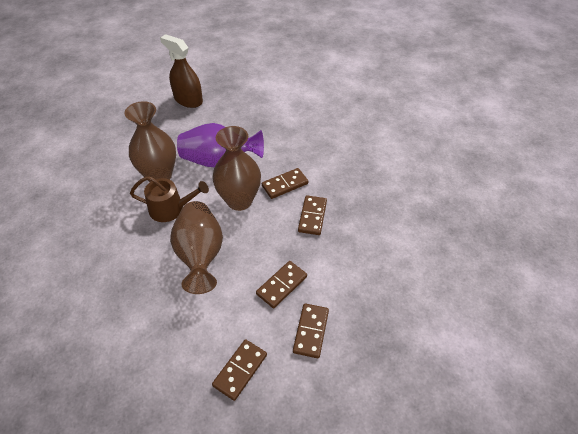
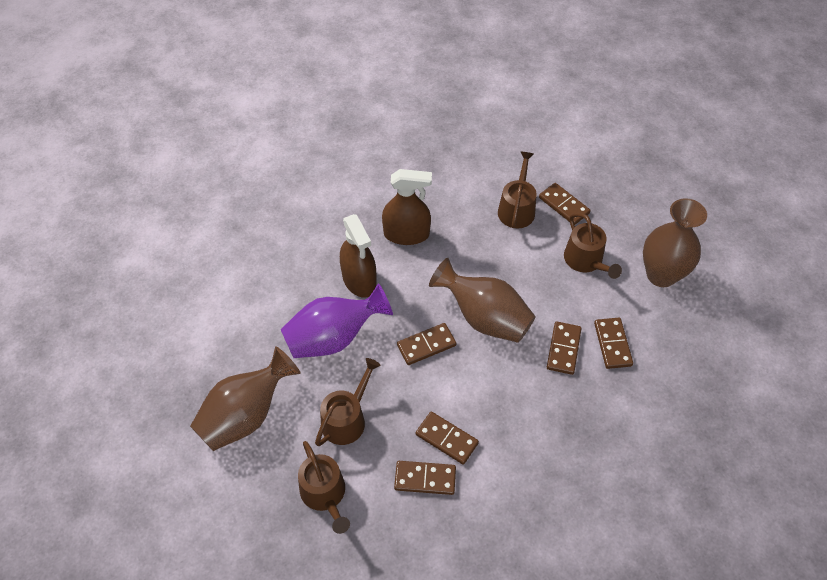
brown domino: 5 -> 6
brown spray bottle: 1 -> 2
brown watering can: 1 -> 4

